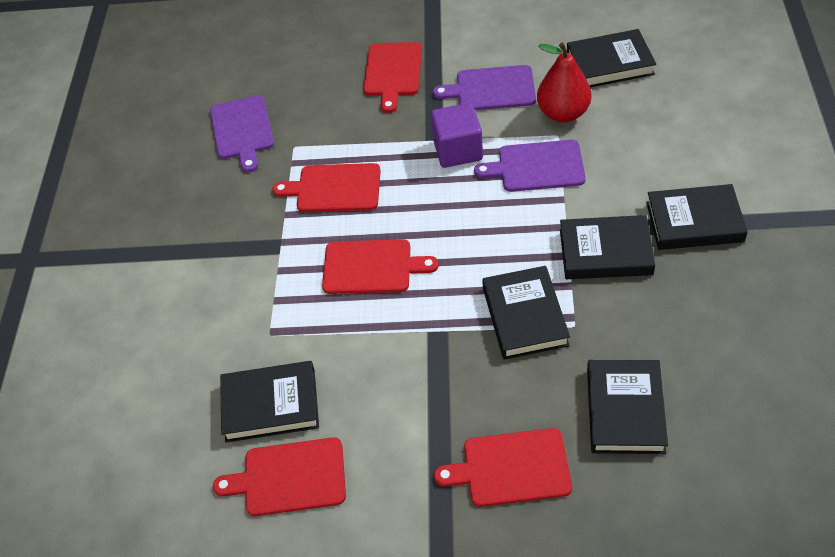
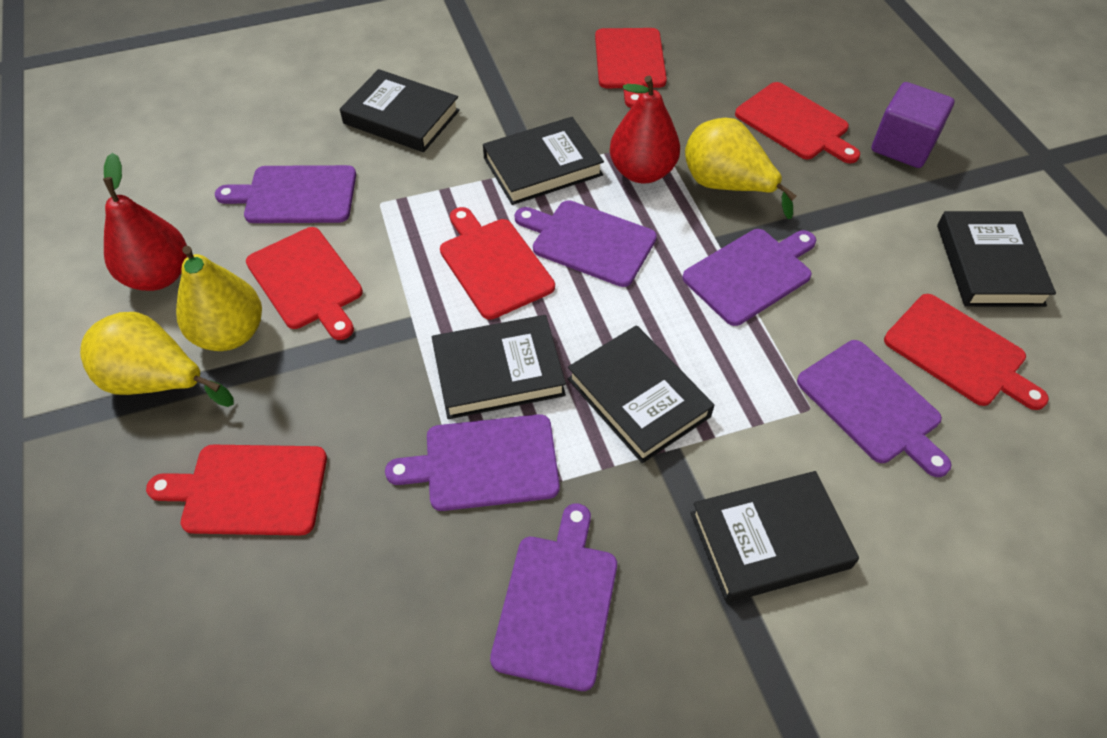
purple cutting board: 3 -> 6
red cutting board: 5 -> 6
red pear: 1 -> 2
yellow pear: 0 -> 3

